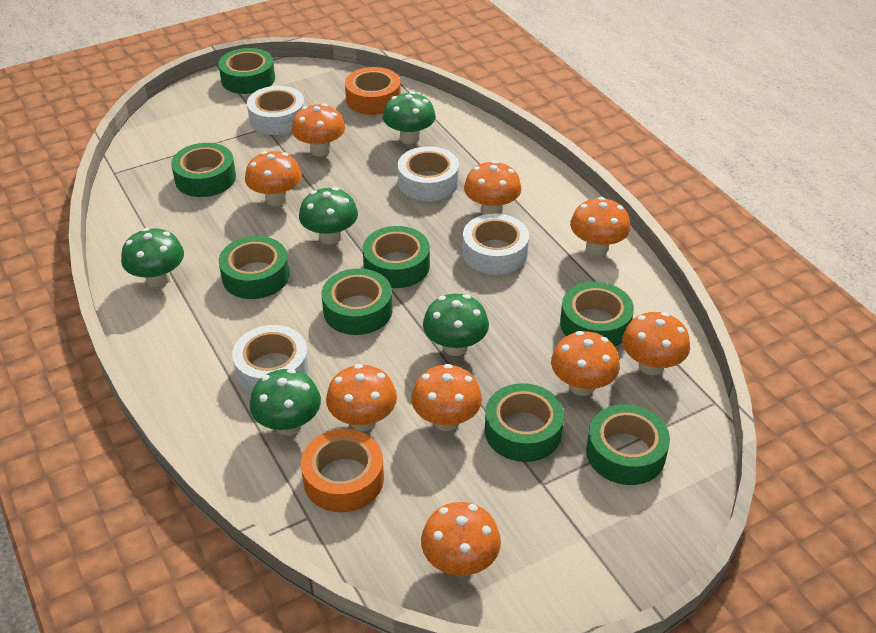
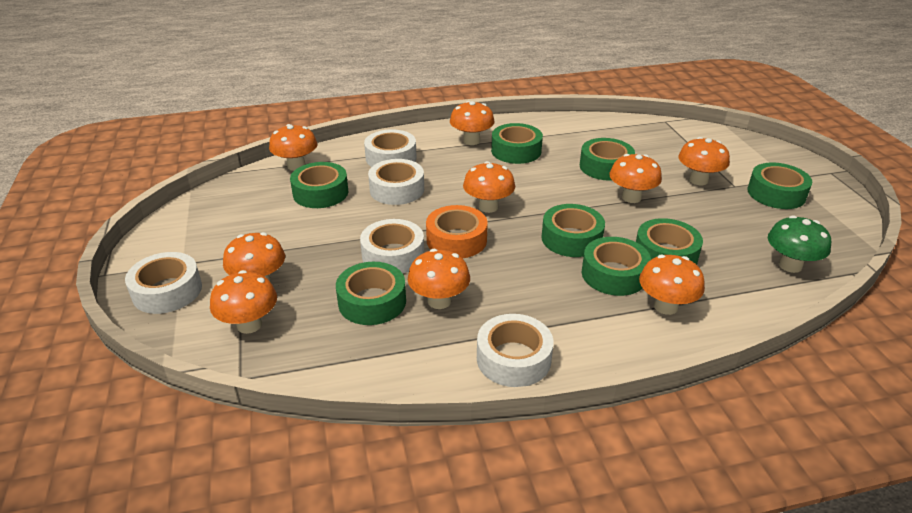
green mushroom: 5 -> 1
orange tape: 2 -> 1
white tape: 4 -> 5

